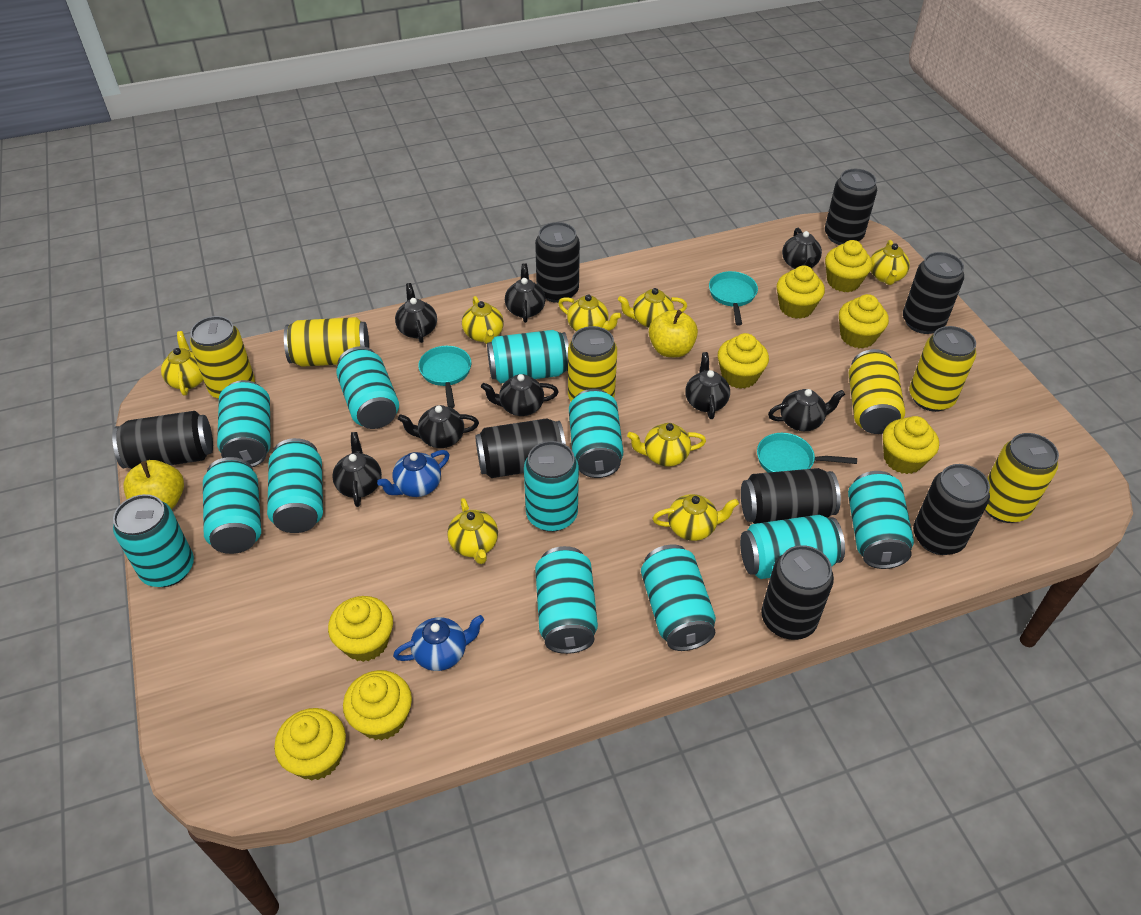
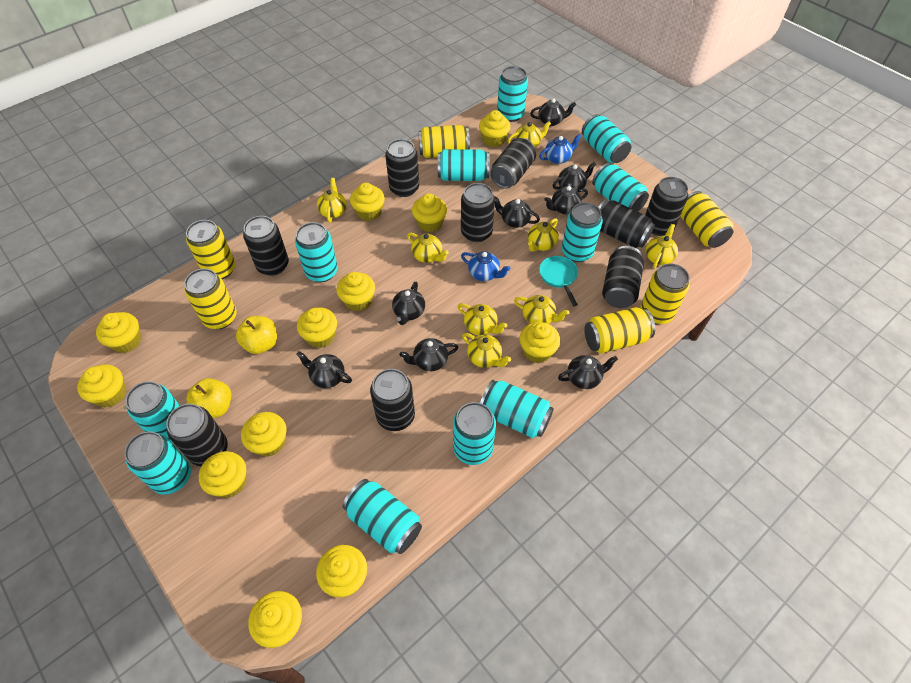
black can: 8 -> 9
turquoise can: 12 -> 11
turquoise pan: 3 -> 1
yellow cupcake: 8 -> 12

